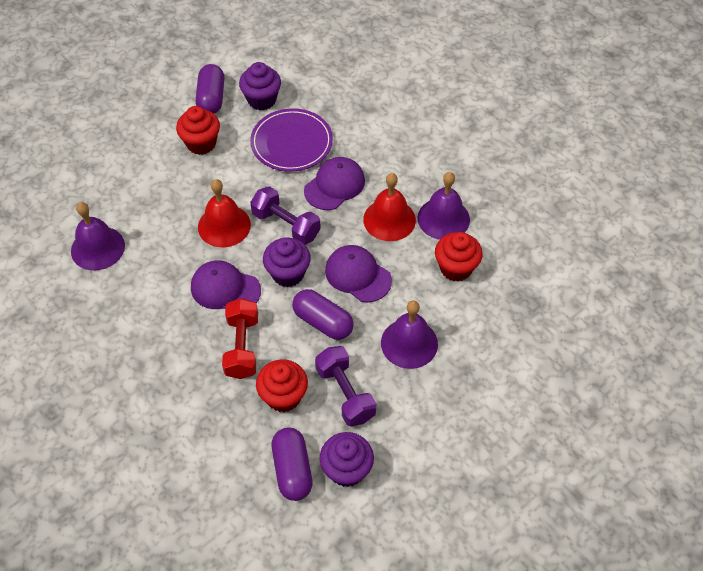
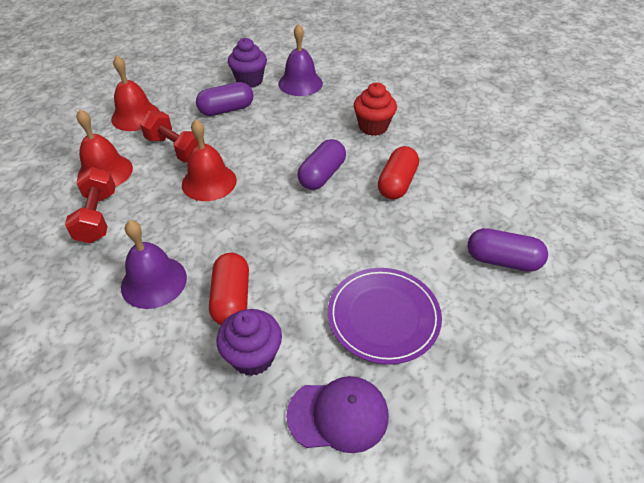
purple bell: 3 -> 2
purple cap: 3 -> 1
purple cupcake: 3 -> 2
purple dumbbell: 2 -> 0
red bell: 2 -> 3
red capsule: 0 -> 2
red cupcake: 3 -> 1
red dumbbell: 1 -> 2

